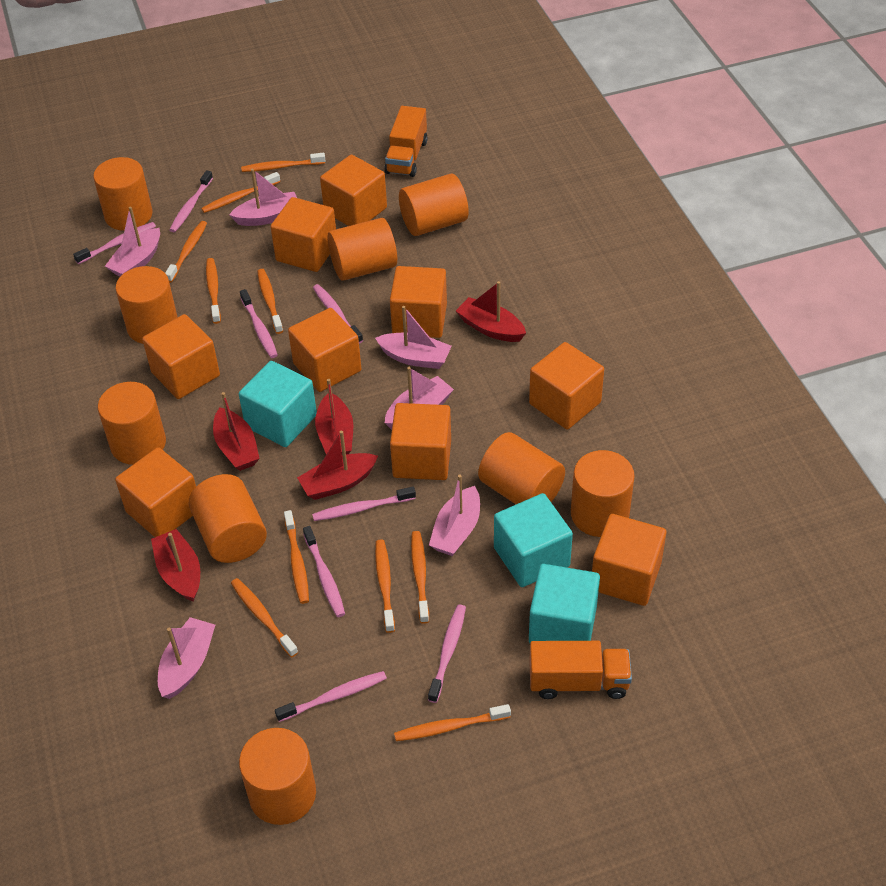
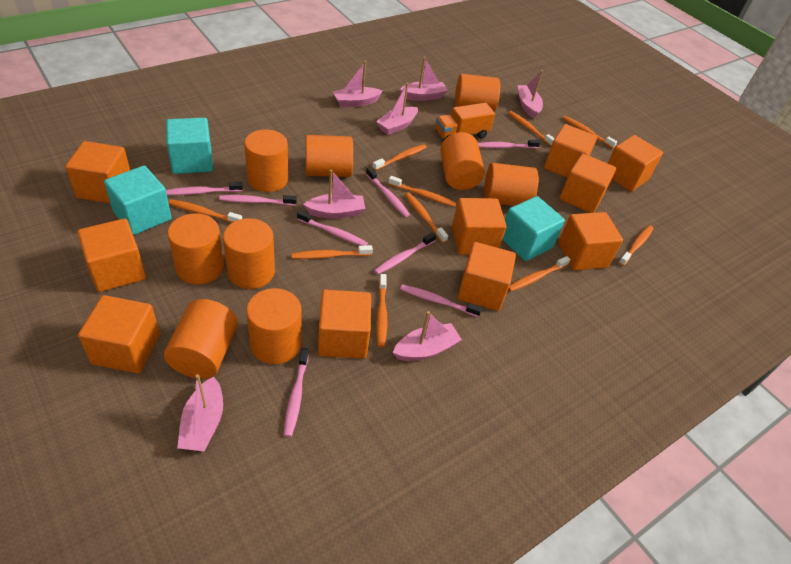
orange cube: 9 -> 10
orange truck: 2 -> 1
pink boat: 6 -> 7
red boat: 5 -> 0

